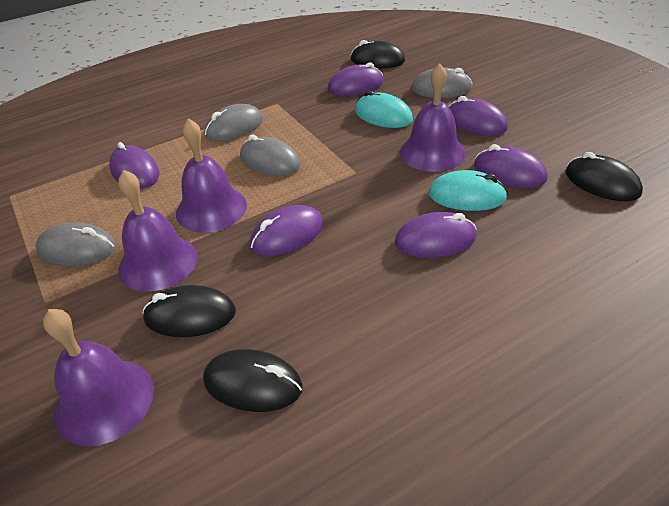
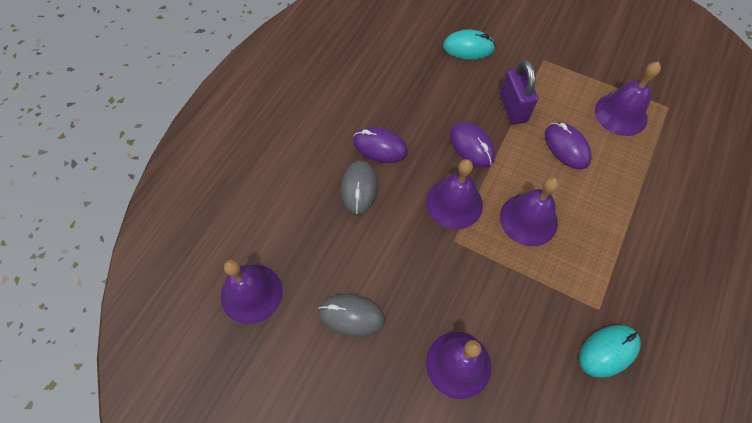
black mouse: 4 -> 0
grey mouse: 4 -> 2
purple bell: 4 -> 5
purple mouse: 6 -> 3
purple padlock: 0 -> 1

